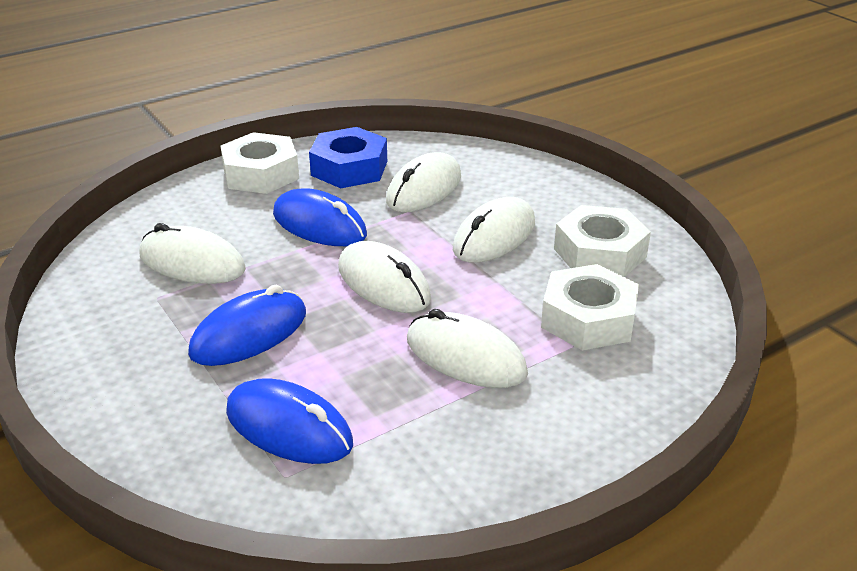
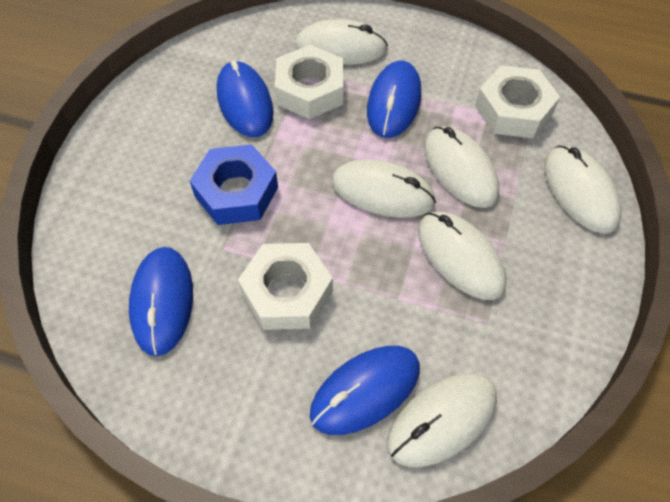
blue mouse: 3 -> 4
white mouse: 5 -> 6

